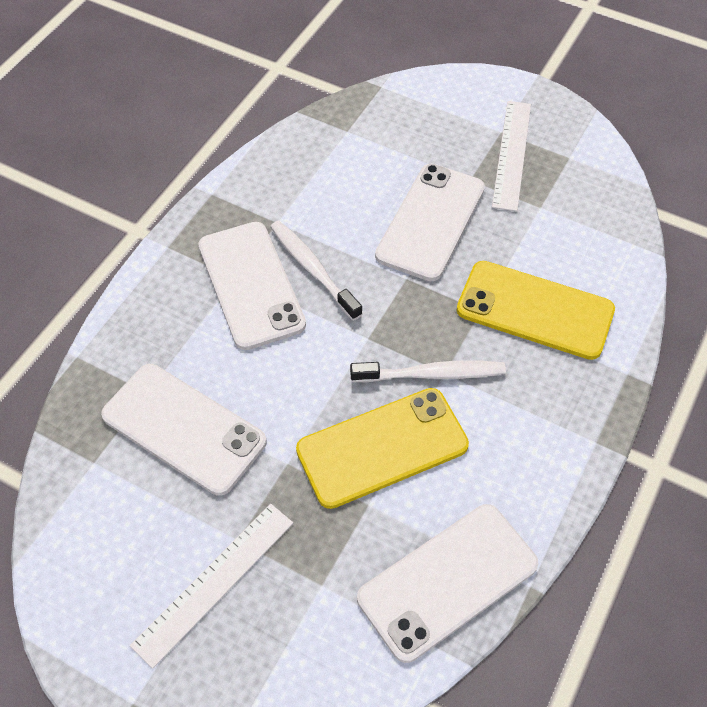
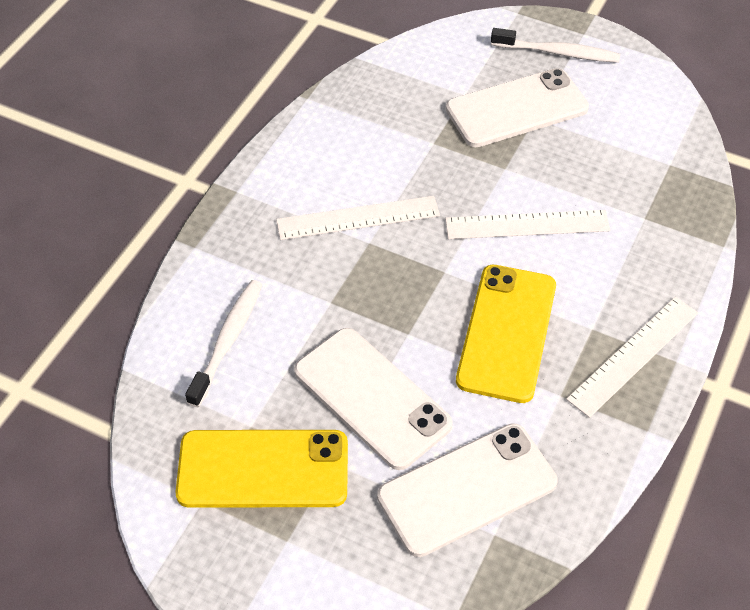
white phone: 4 -> 3
white ruler: 2 -> 3

